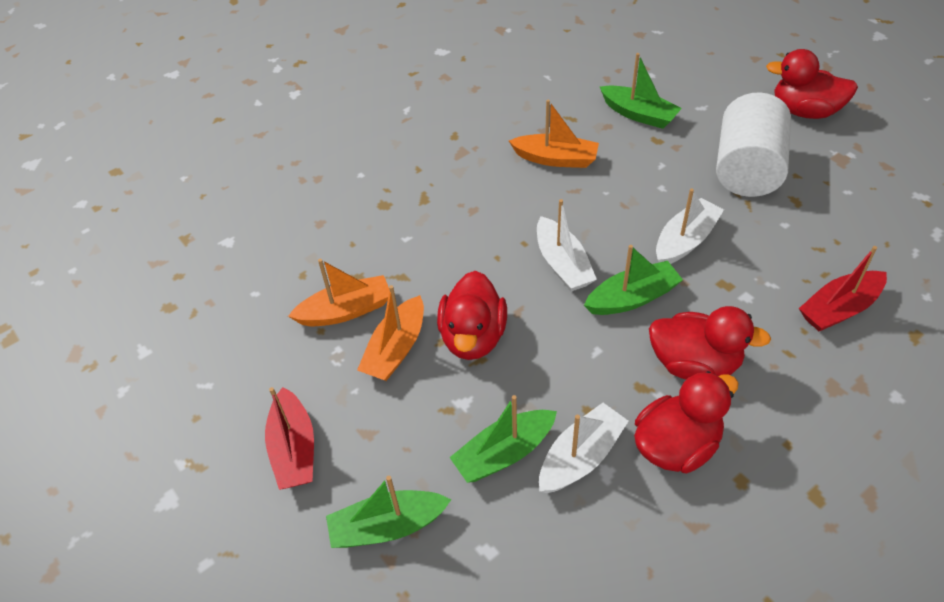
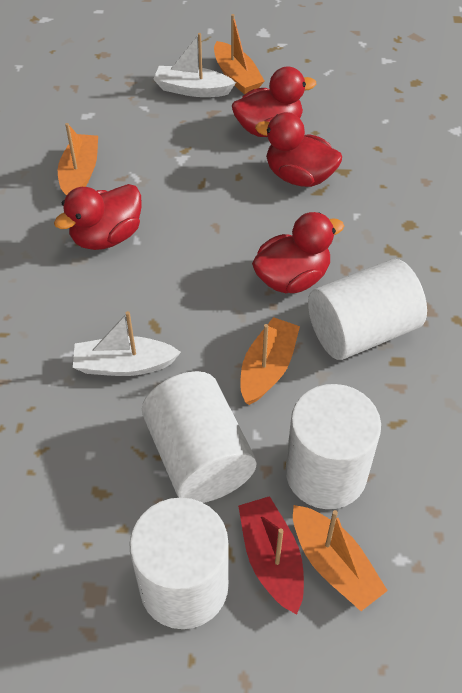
green boat: 4 -> 0
orange boat: 3 -> 4
red boat: 2 -> 1
white boat: 3 -> 2
white cylinder: 1 -> 4

